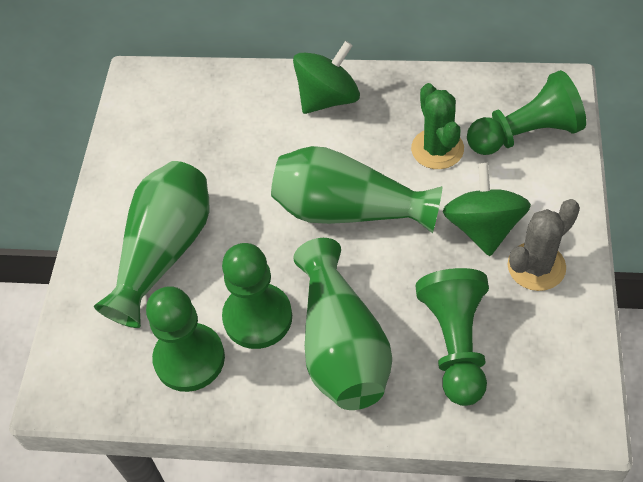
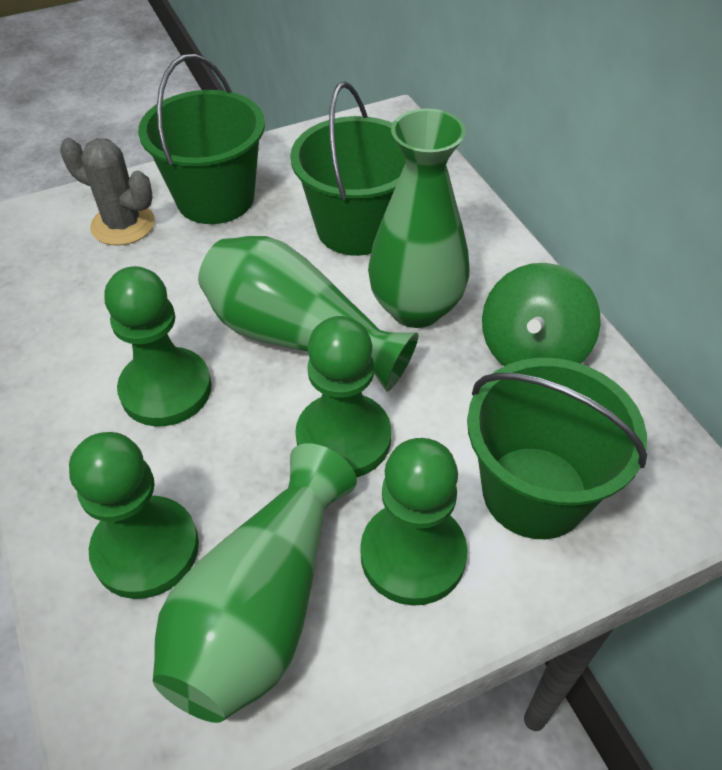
green bucket: 0 -> 3
green cactus: 1 -> 0
green spinning top: 2 -> 1

